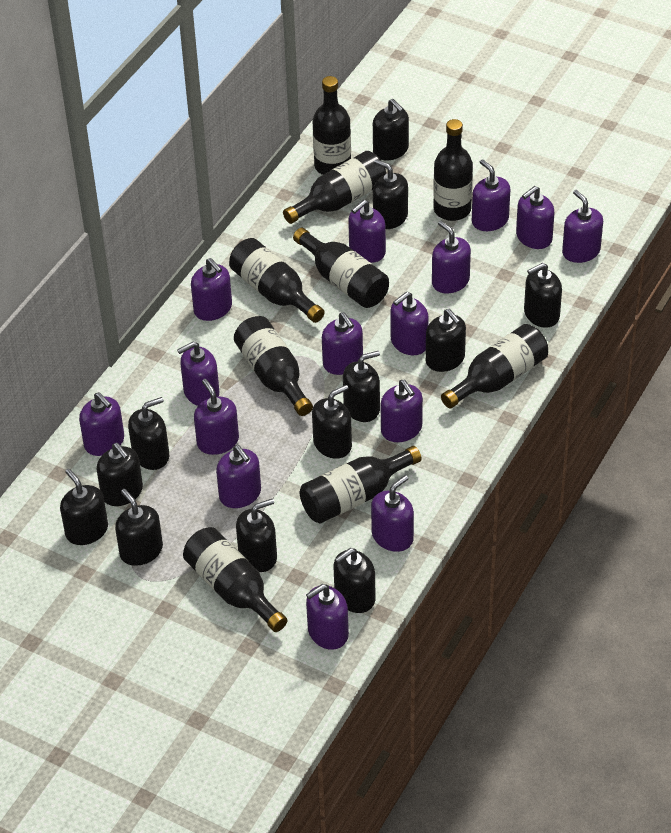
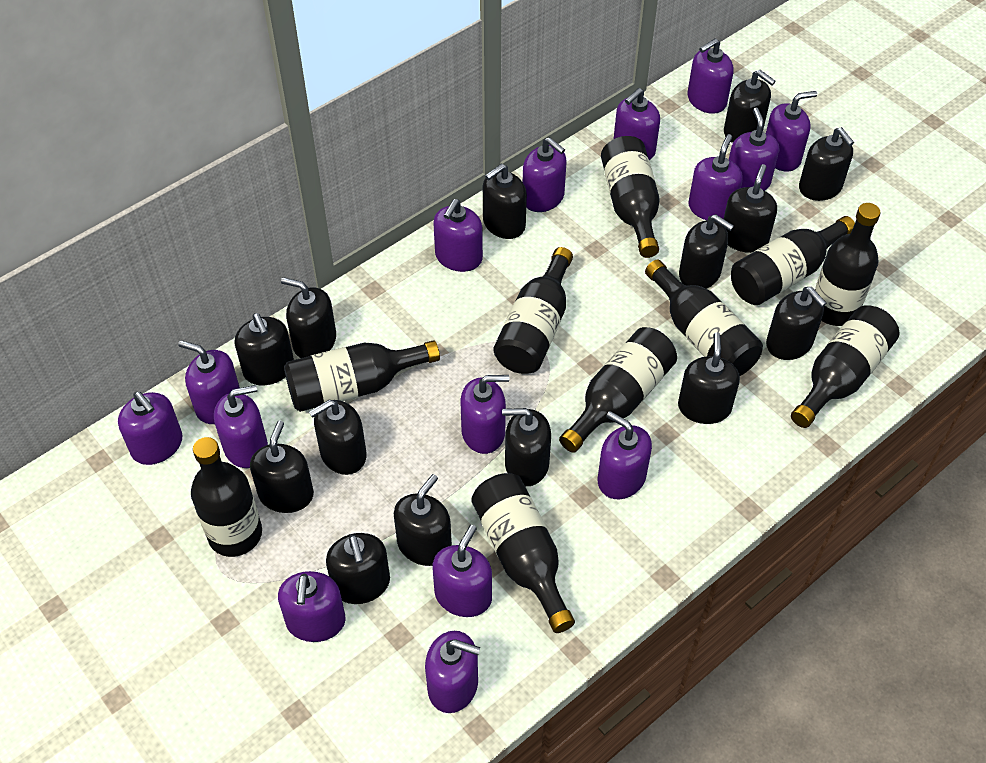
black bottle: 9 -> 10
black soap dispenser: 12 -> 14

